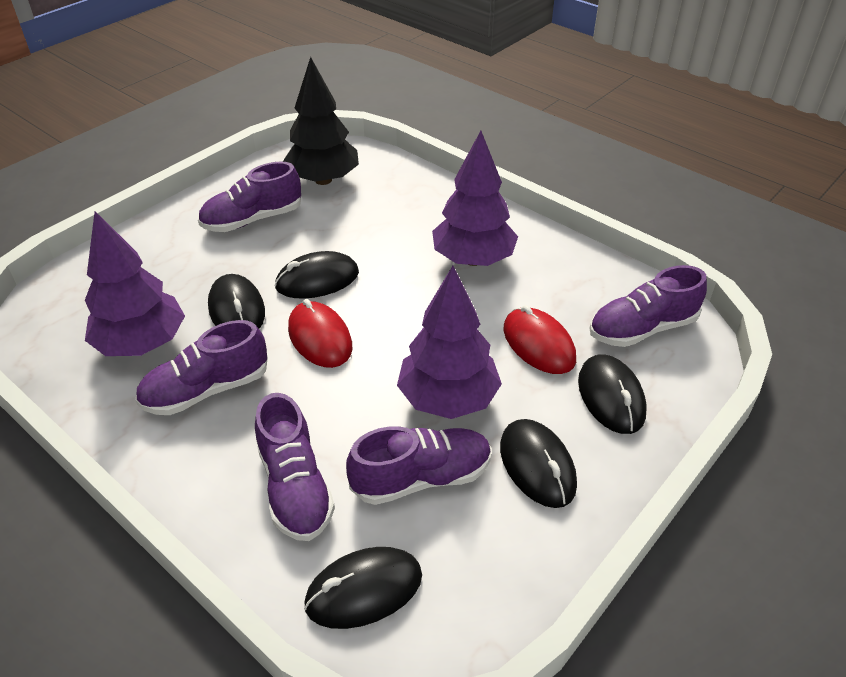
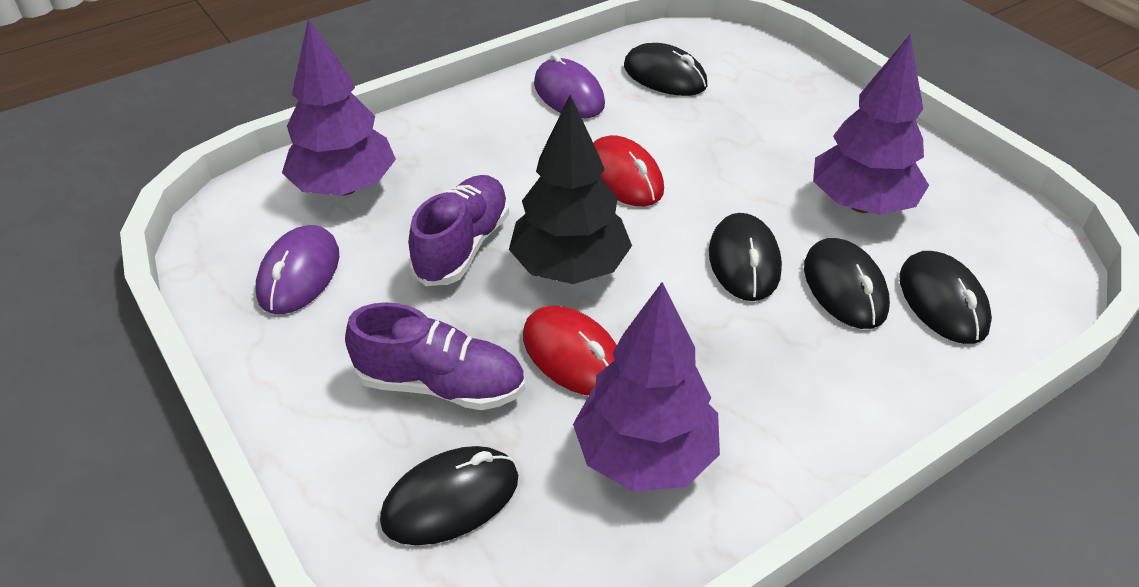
purple mouse: 0 -> 2
purple shoe: 5 -> 2

